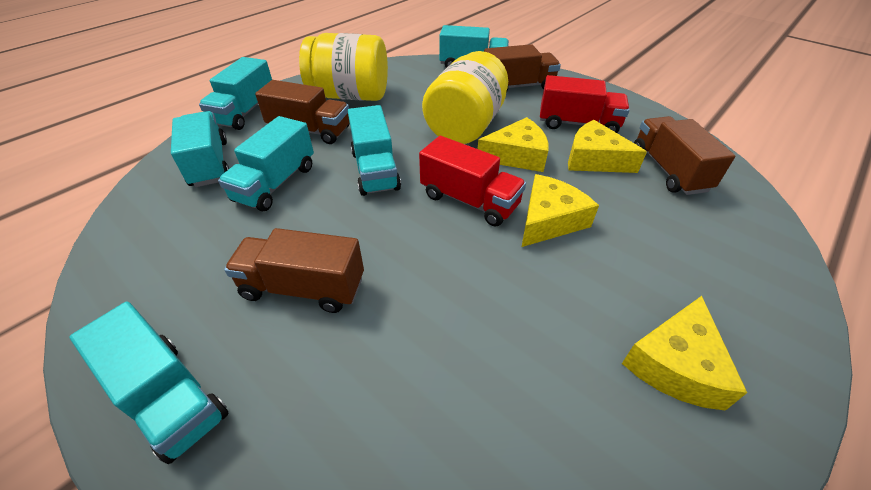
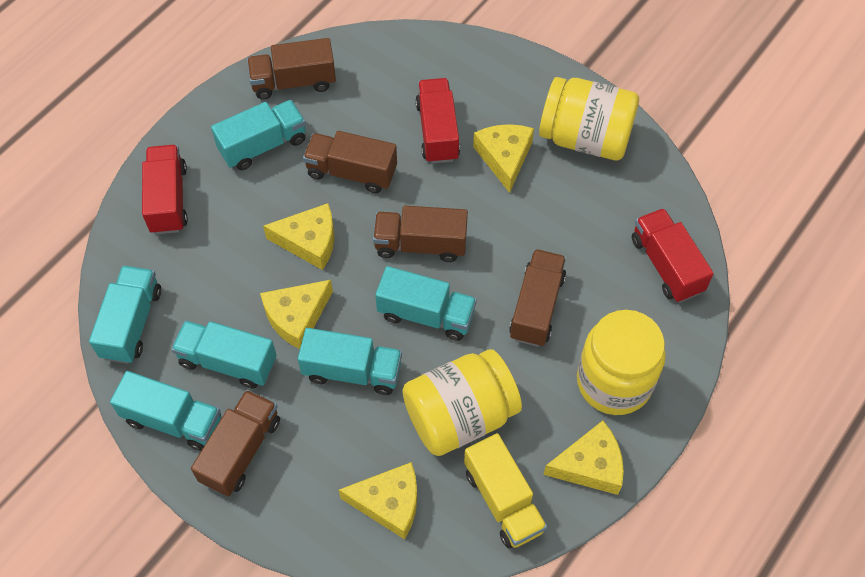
brown truck: 4 -> 5
red truck: 2 -> 3
yellow cheese: 4 -> 5
yellow jar: 2 -> 3
yellow truck: 0 -> 1

